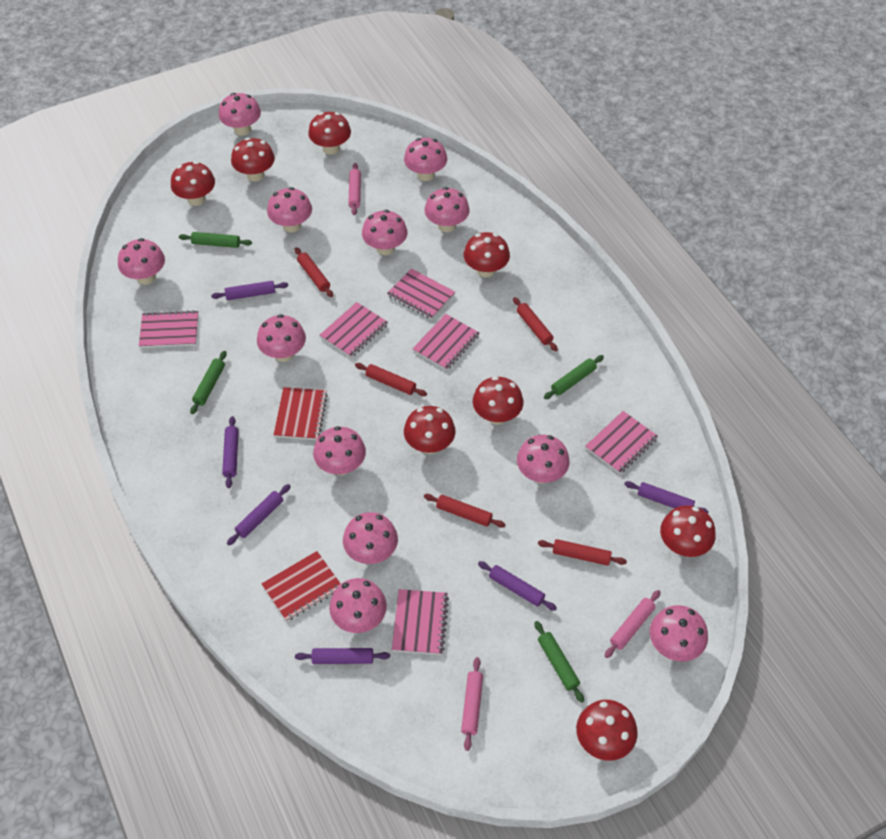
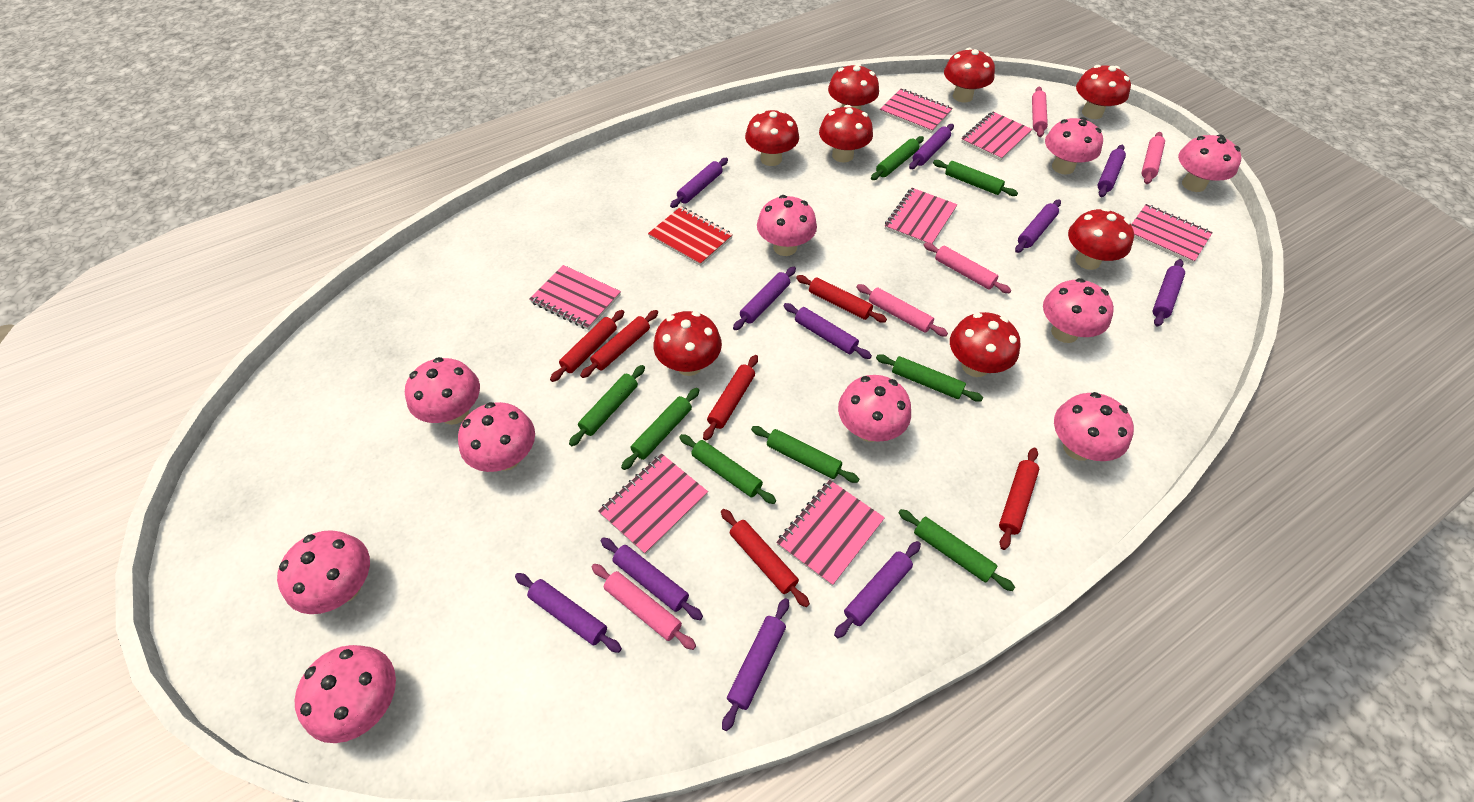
green rolling pin: 4 -> 8
pink mushroom: 12 -> 10
pink notebook: 6 -> 7
pink rolling pin: 3 -> 5
purple rolling pin: 6 -> 11
red notebook: 2 -> 1
red rolling pin: 5 -> 6

